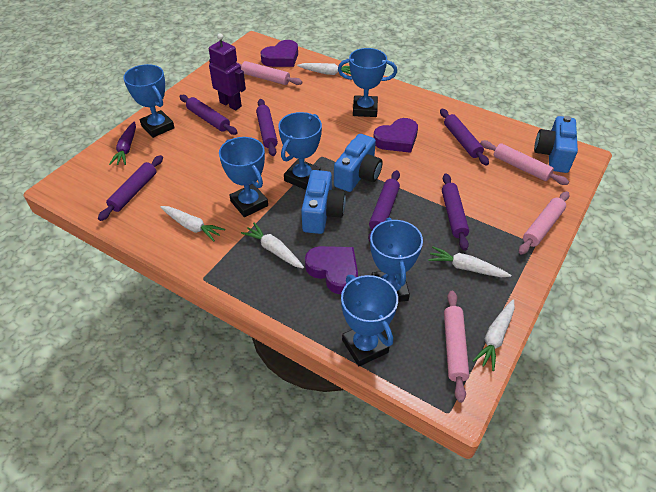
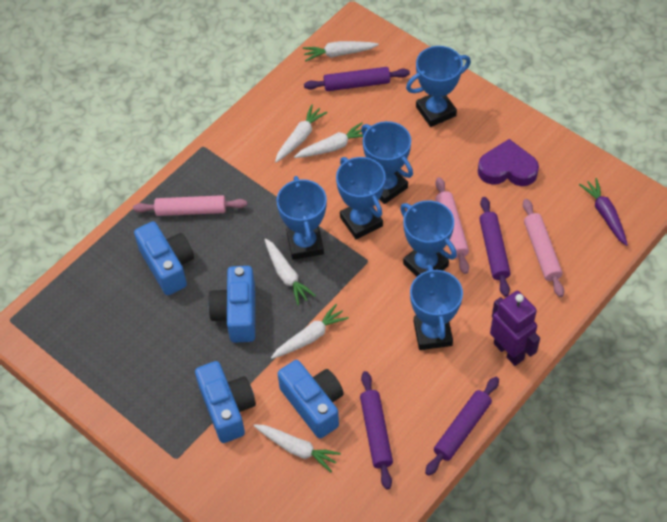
blue camera: 3 -> 4
pink rolling pin: 4 -> 3
purple heart: 3 -> 1
purple rolling pin: 6 -> 4
white carrot: 5 -> 6

